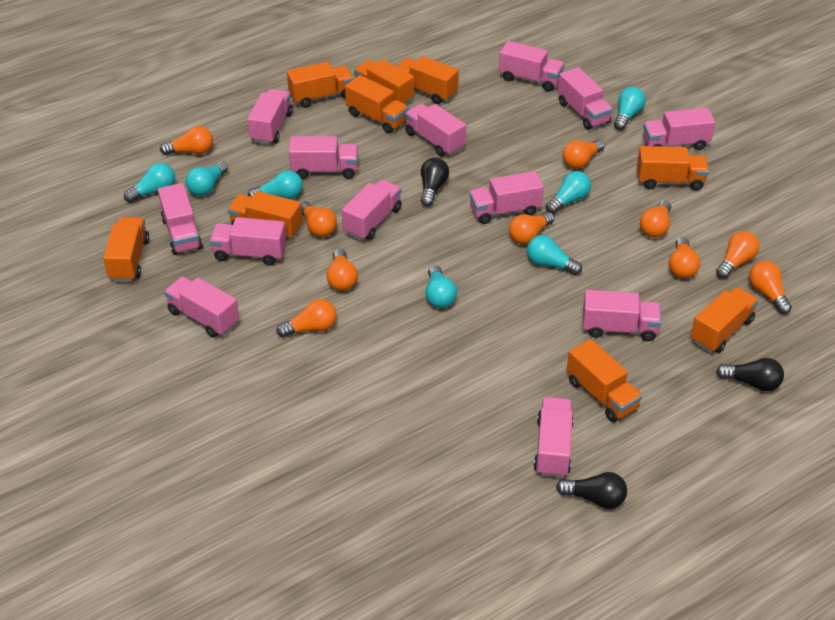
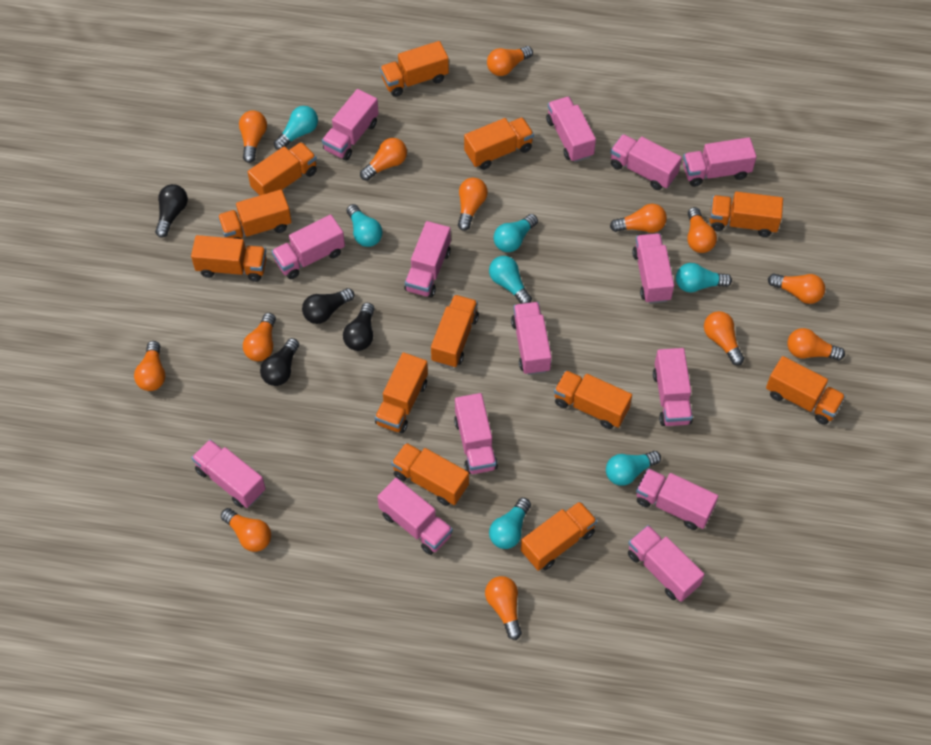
black light bulb: 3 -> 4
orange light bulb: 10 -> 13
orange truck: 9 -> 12
pink truck: 13 -> 14

